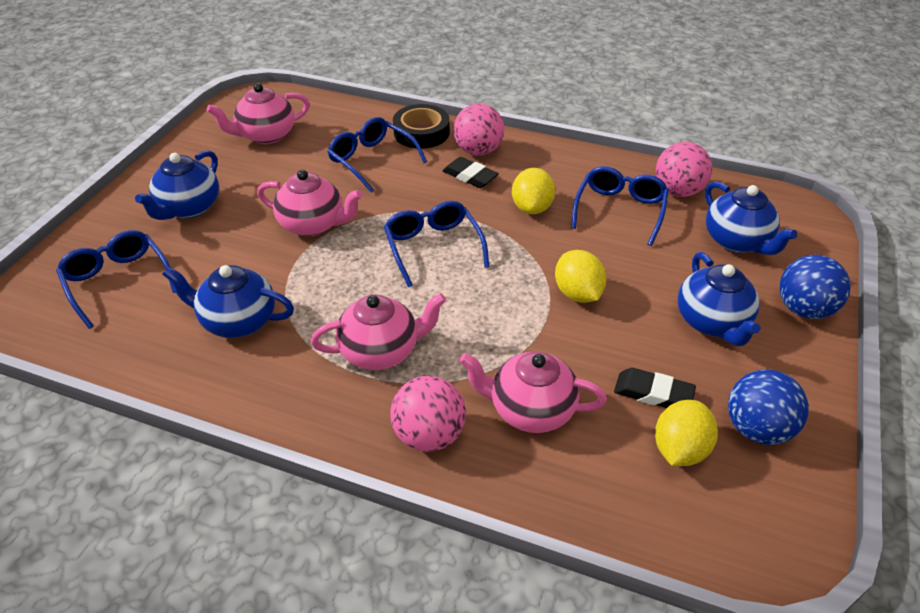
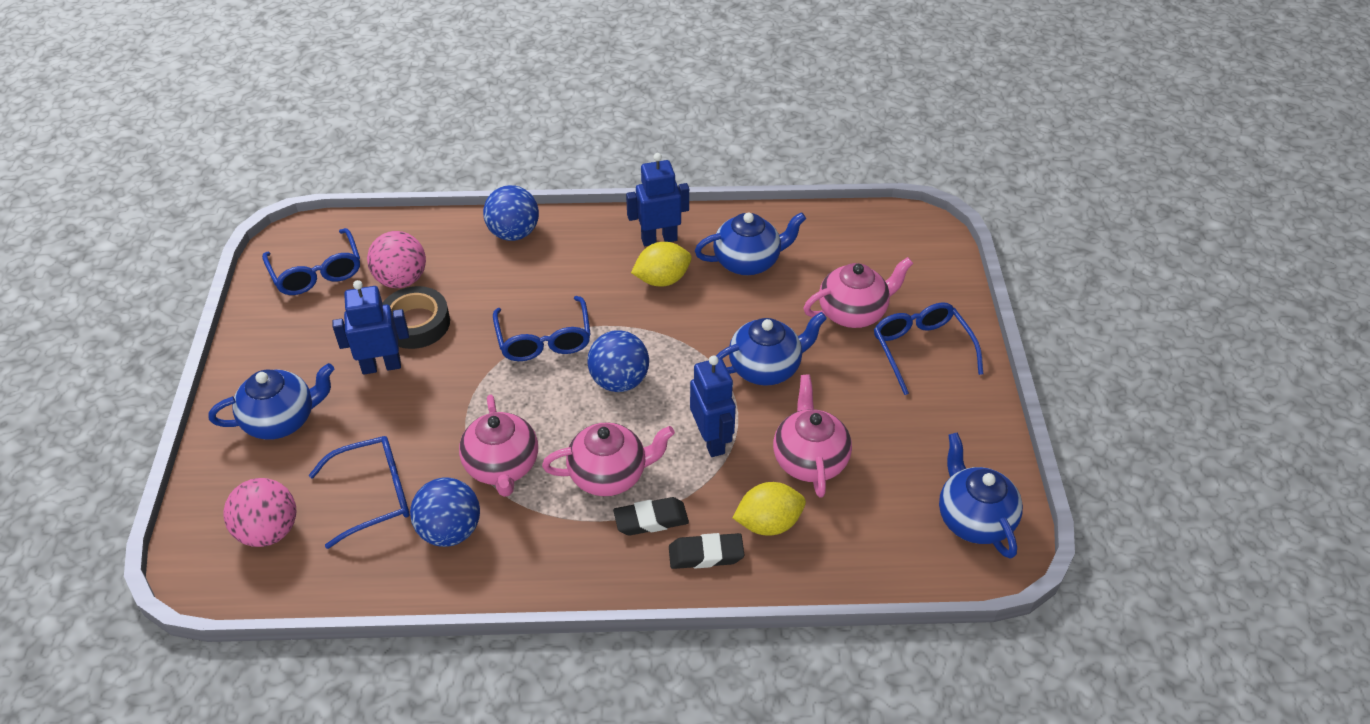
blue ball: 2 -> 3
blue robot: 0 -> 3
pink ball: 3 -> 2
yellow lemon: 3 -> 2

